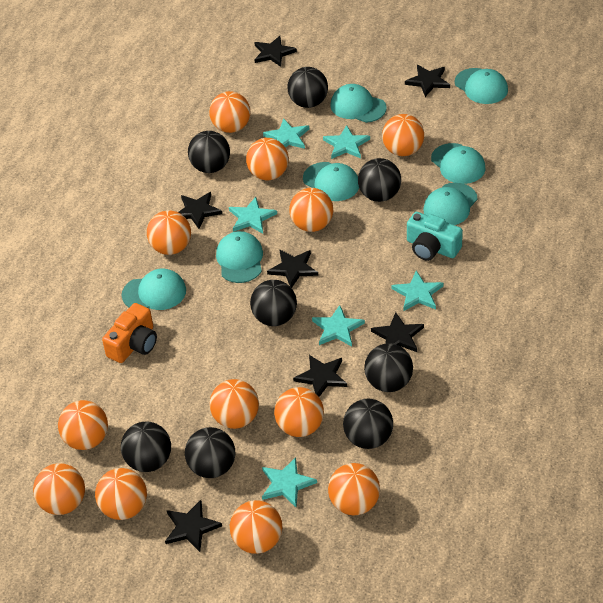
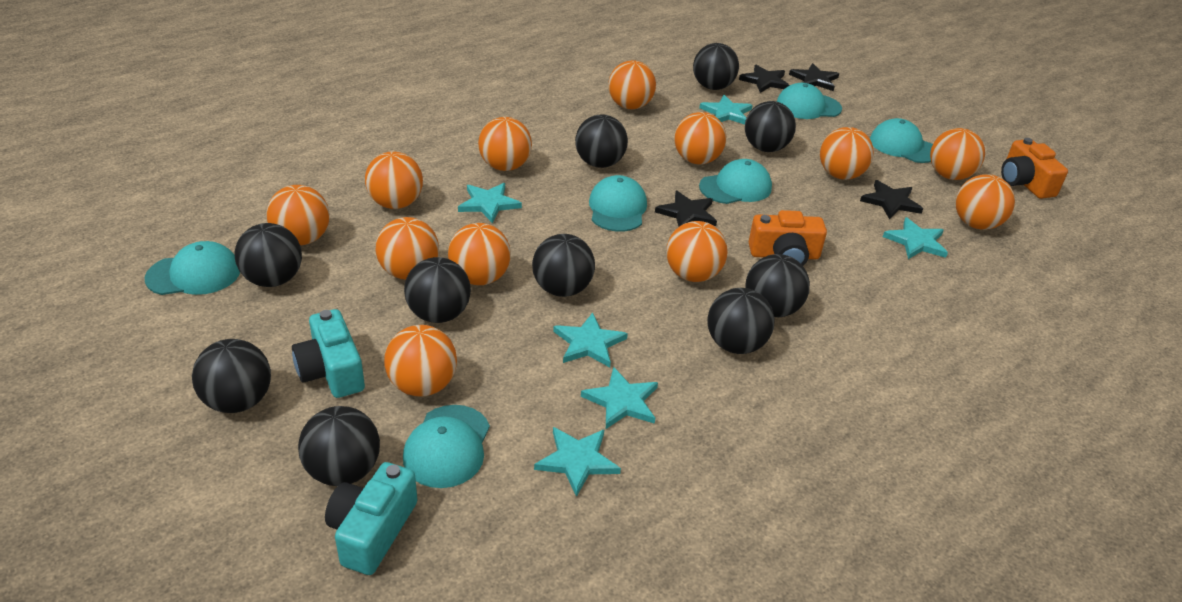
black ball: 8 -> 10
black star: 7 -> 4
orange camera: 1 -> 2
turquoise camera: 1 -> 2
turquoise cap: 7 -> 6

